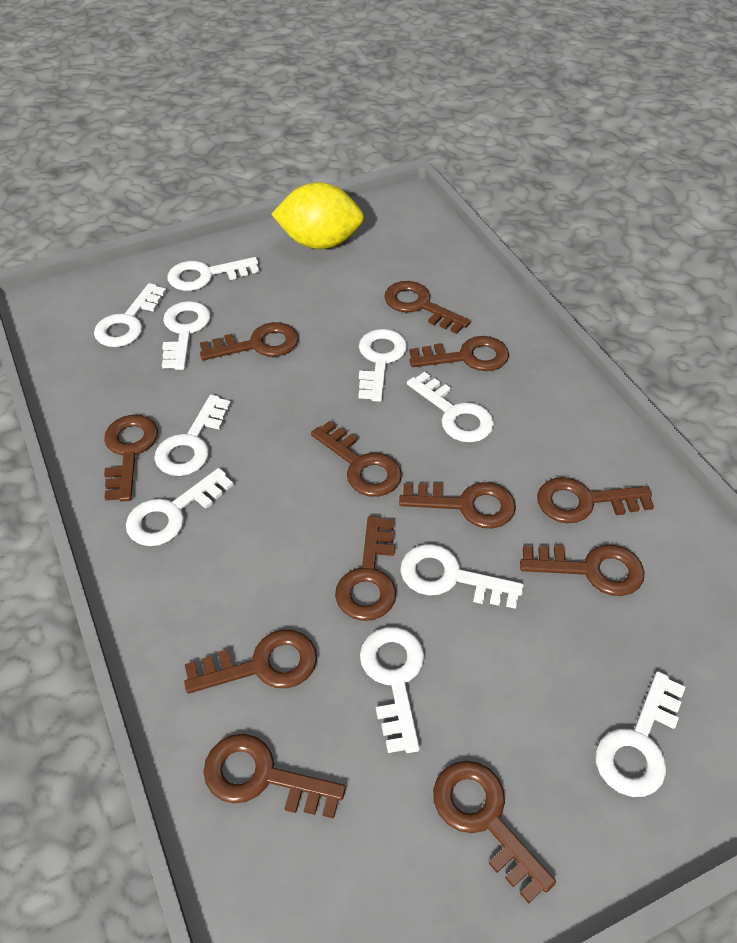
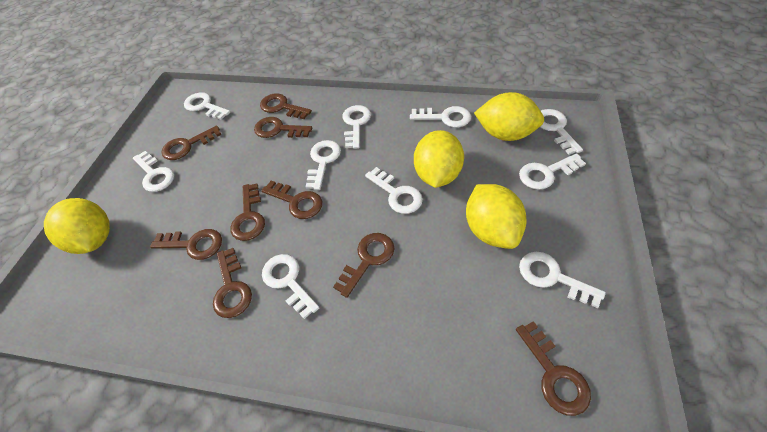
brown key: 12 -> 9
yellow lemon: 1 -> 4

